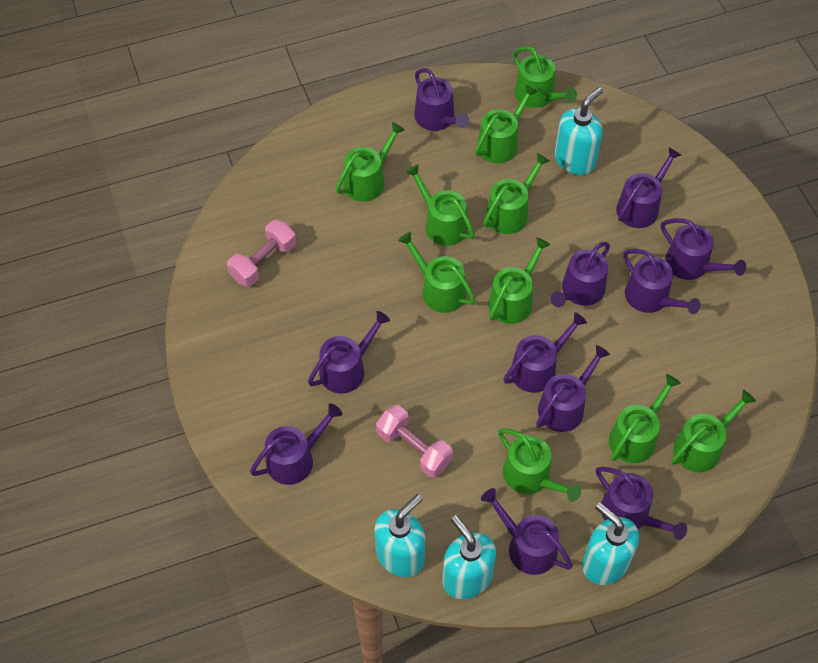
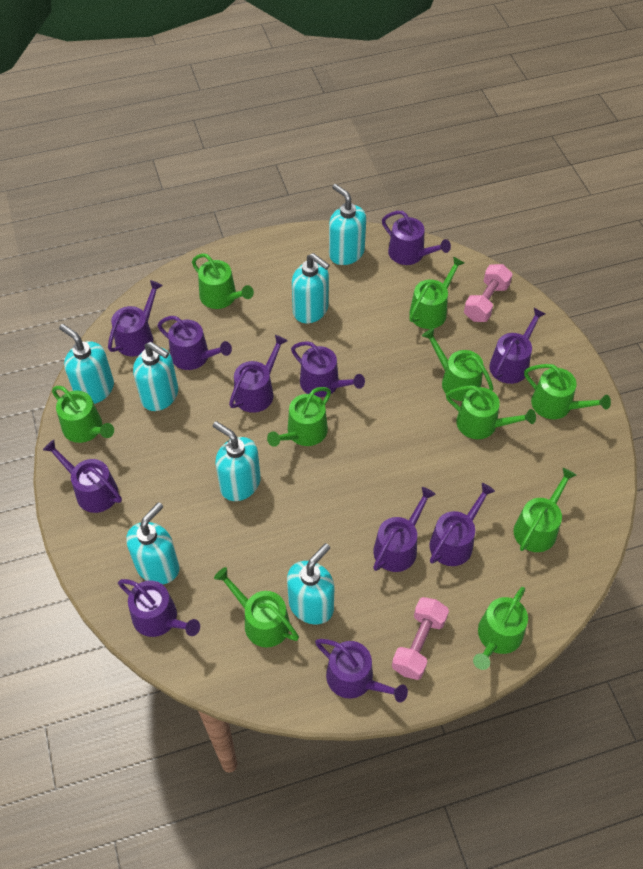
turquoise soap dispenser: 4 -> 7

